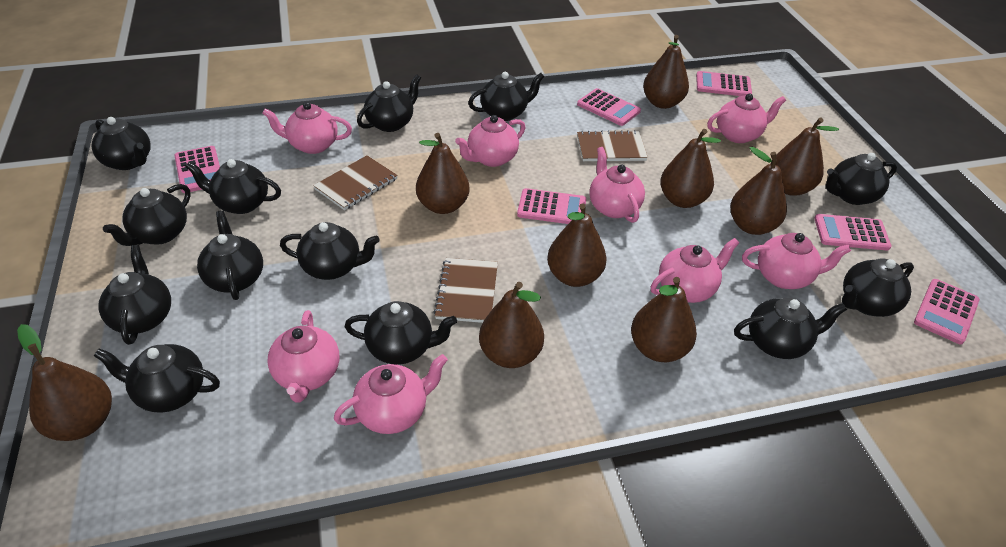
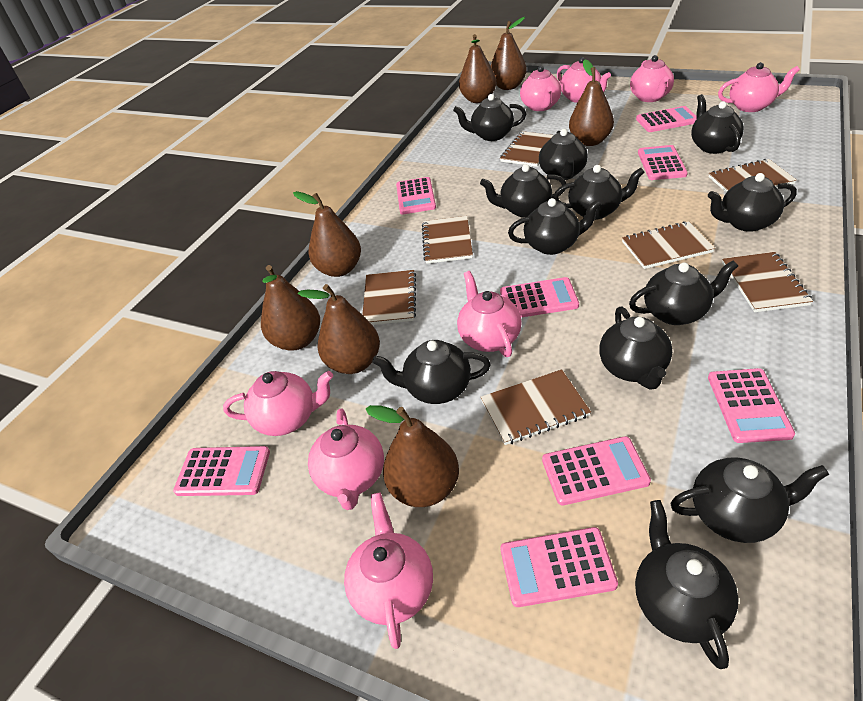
black teapot: 13 -> 12
brown notebook: 3 -> 7
brown pear: 9 -> 7
pink calculator: 6 -> 8

